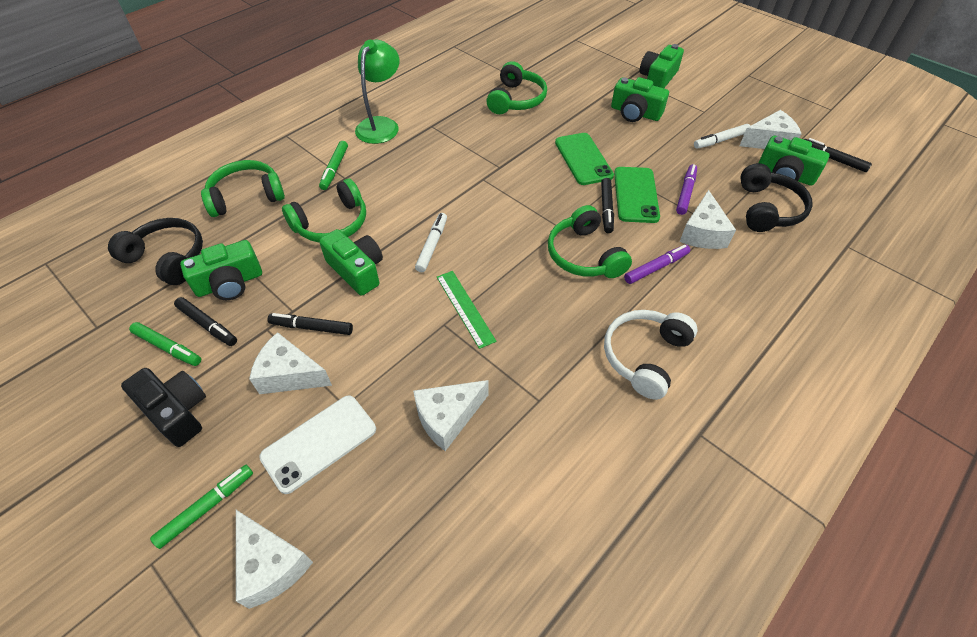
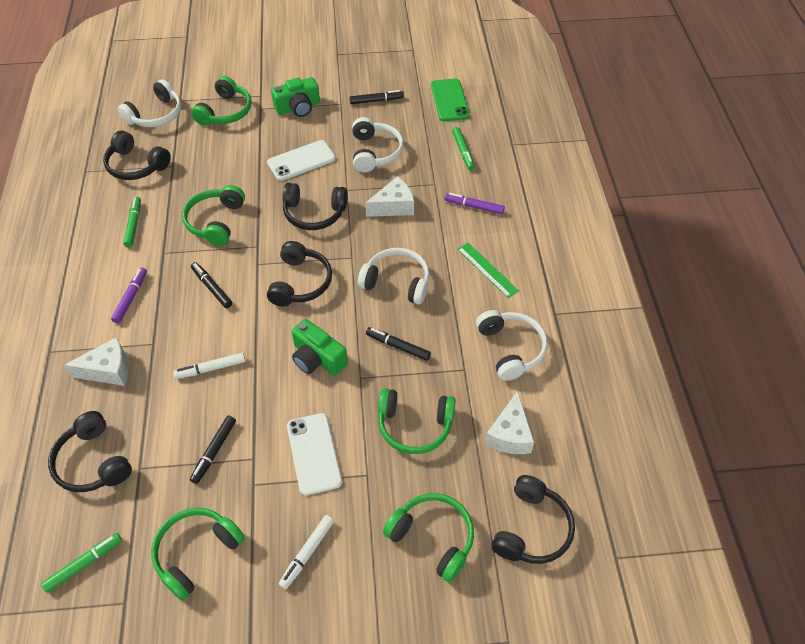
black camera: 1 -> 0
black headphones: 2 -> 5
green camera: 5 -> 2
green headphones: 4 -> 5
green lamp: 1 -> 0
green phone: 2 -> 1
white cheese: 5 -> 3
white headphones: 1 -> 4
white phone: 1 -> 2

